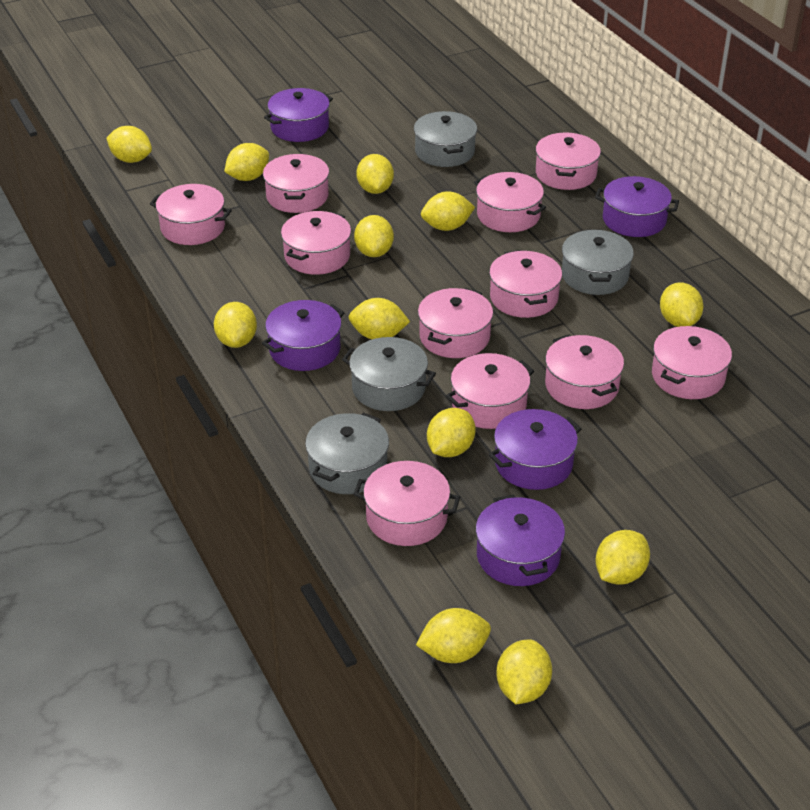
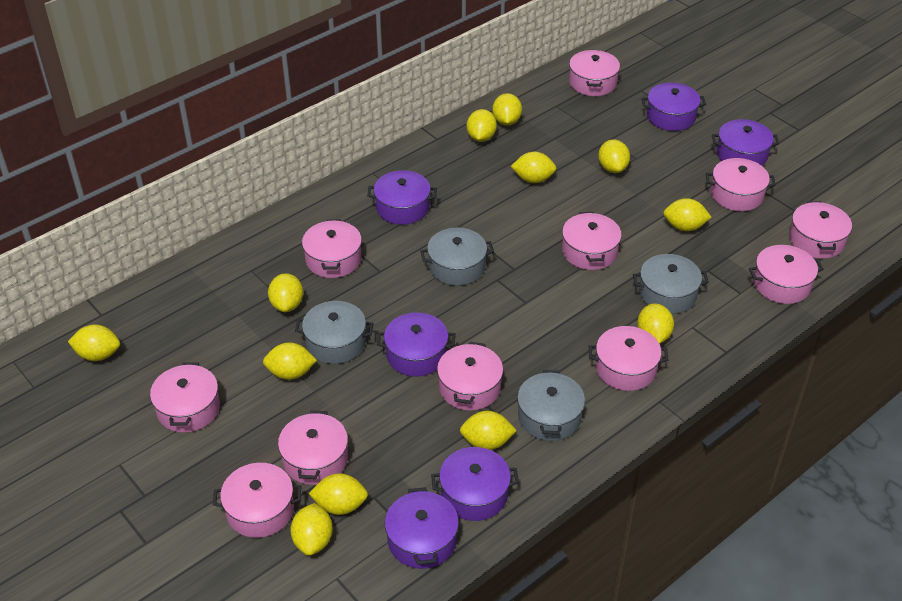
purple pot: 5 -> 6

